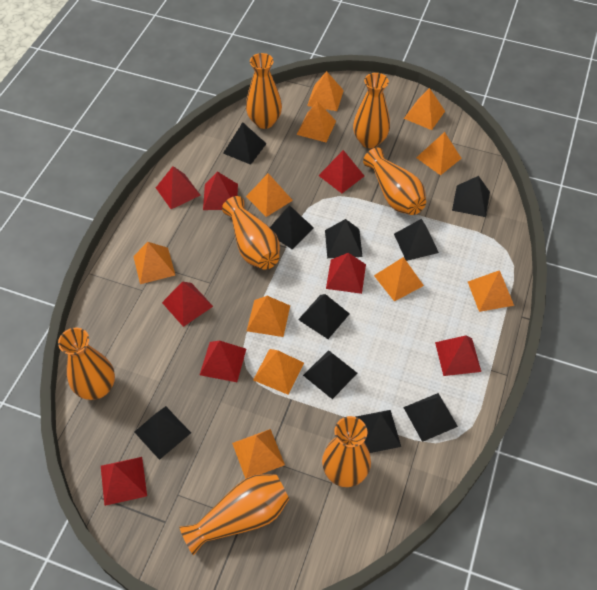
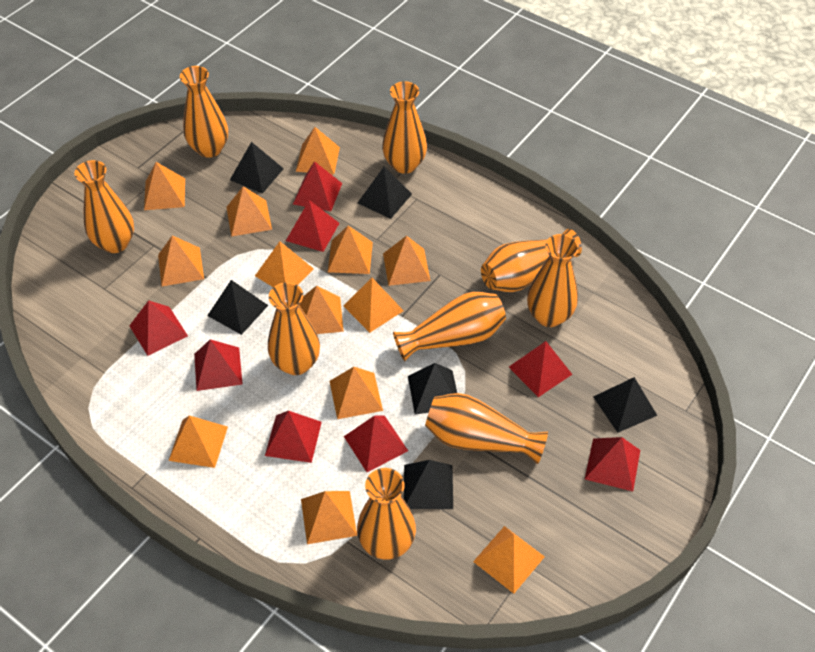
black pyramid: 10 -> 6
orange pyramid: 11 -> 13
orange vase: 7 -> 9

